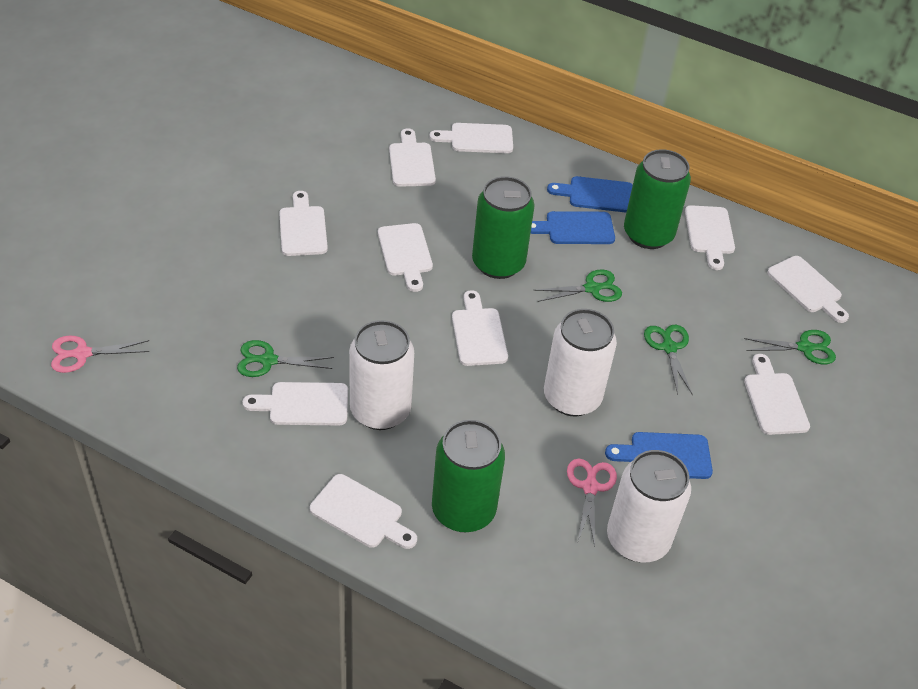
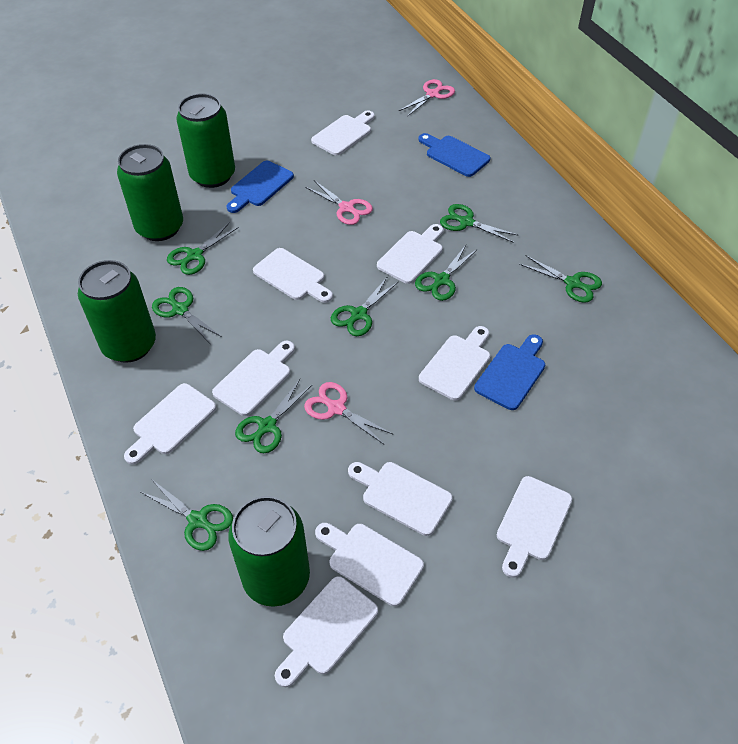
green can: 3 -> 4
green scissors: 4 -> 8
pink scissors: 2 -> 3
white can: 3 -> 0

